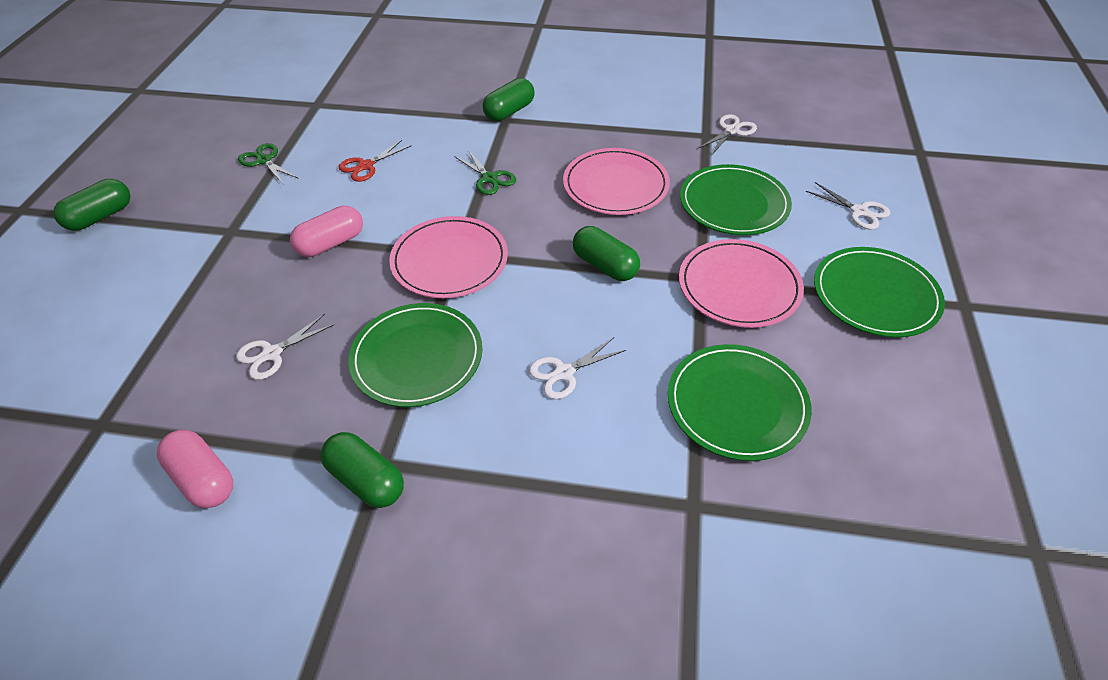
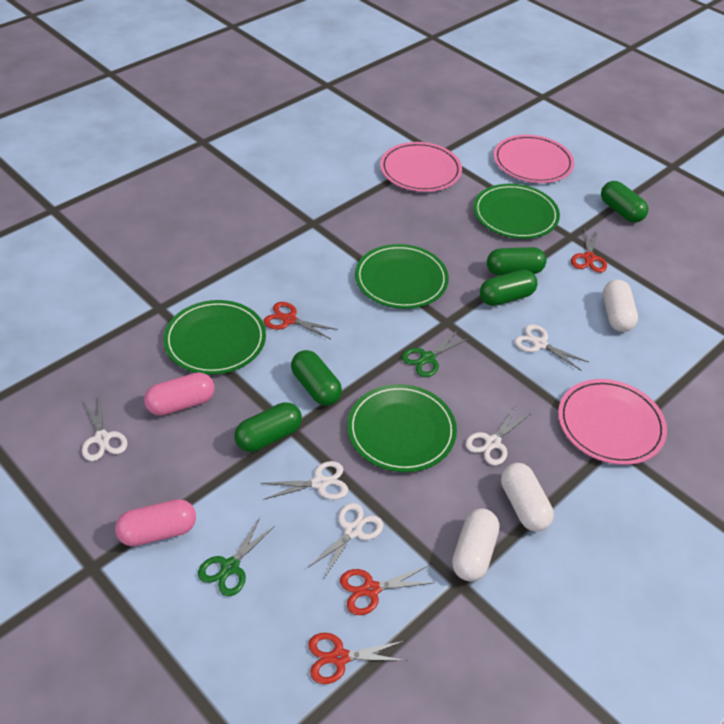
green capsule: 4 -> 5
red scissors: 1 -> 4
white capsule: 0 -> 3
white scissors: 4 -> 5

